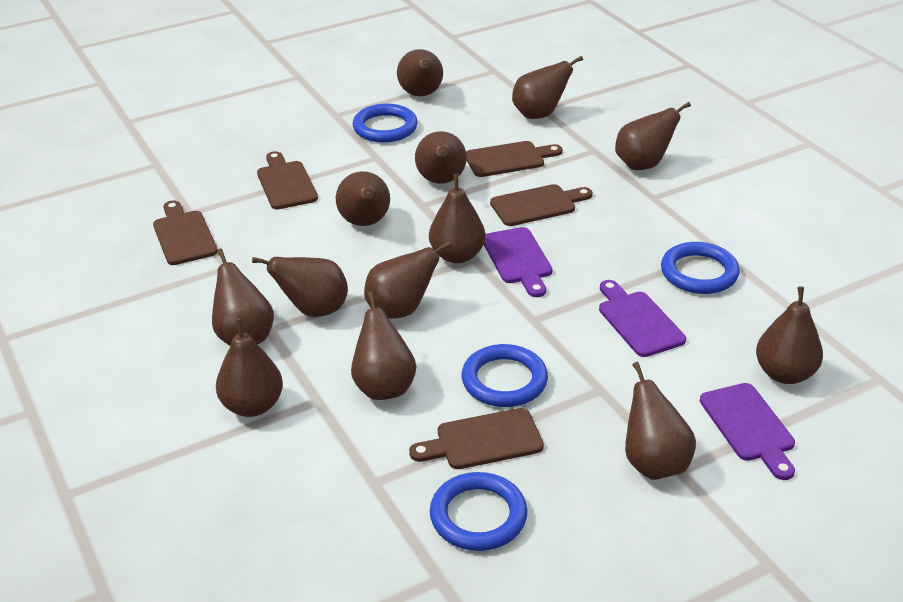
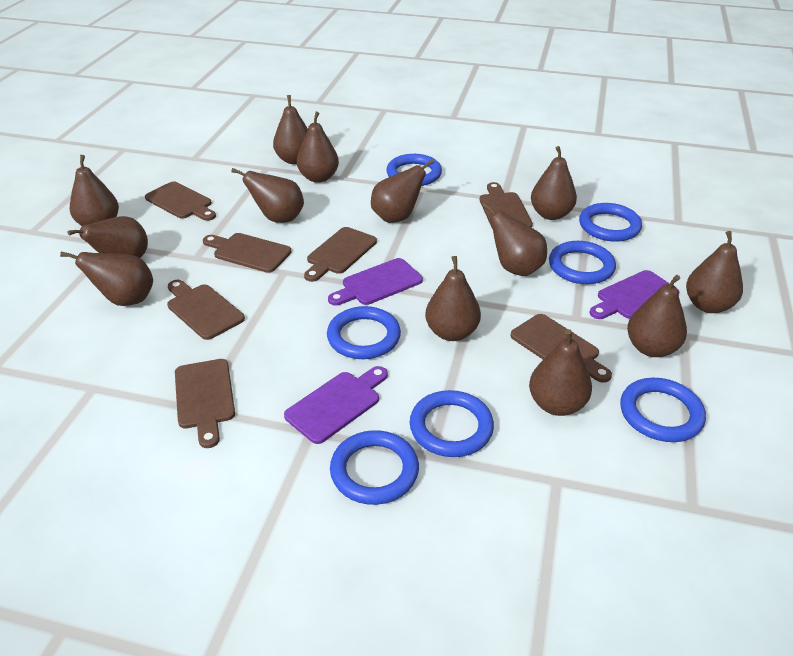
blue ring: 4 -> 7
brown cutting board: 5 -> 7

